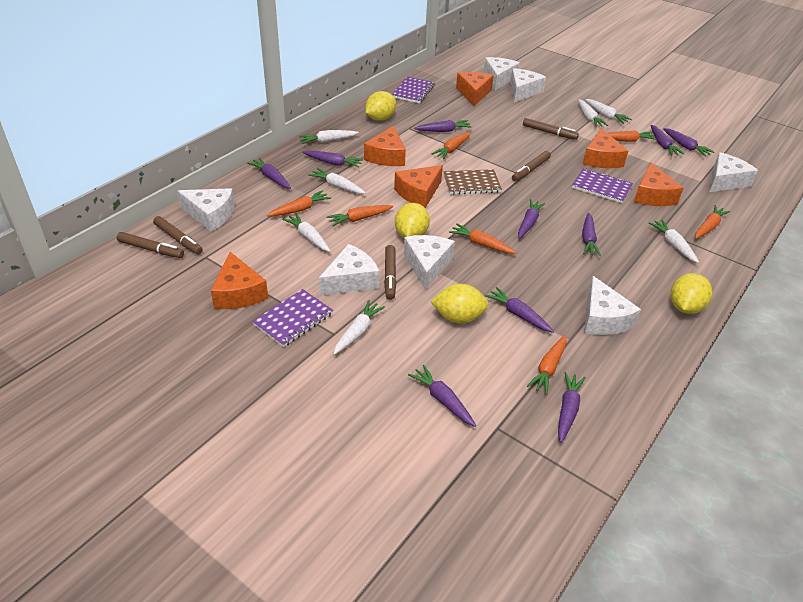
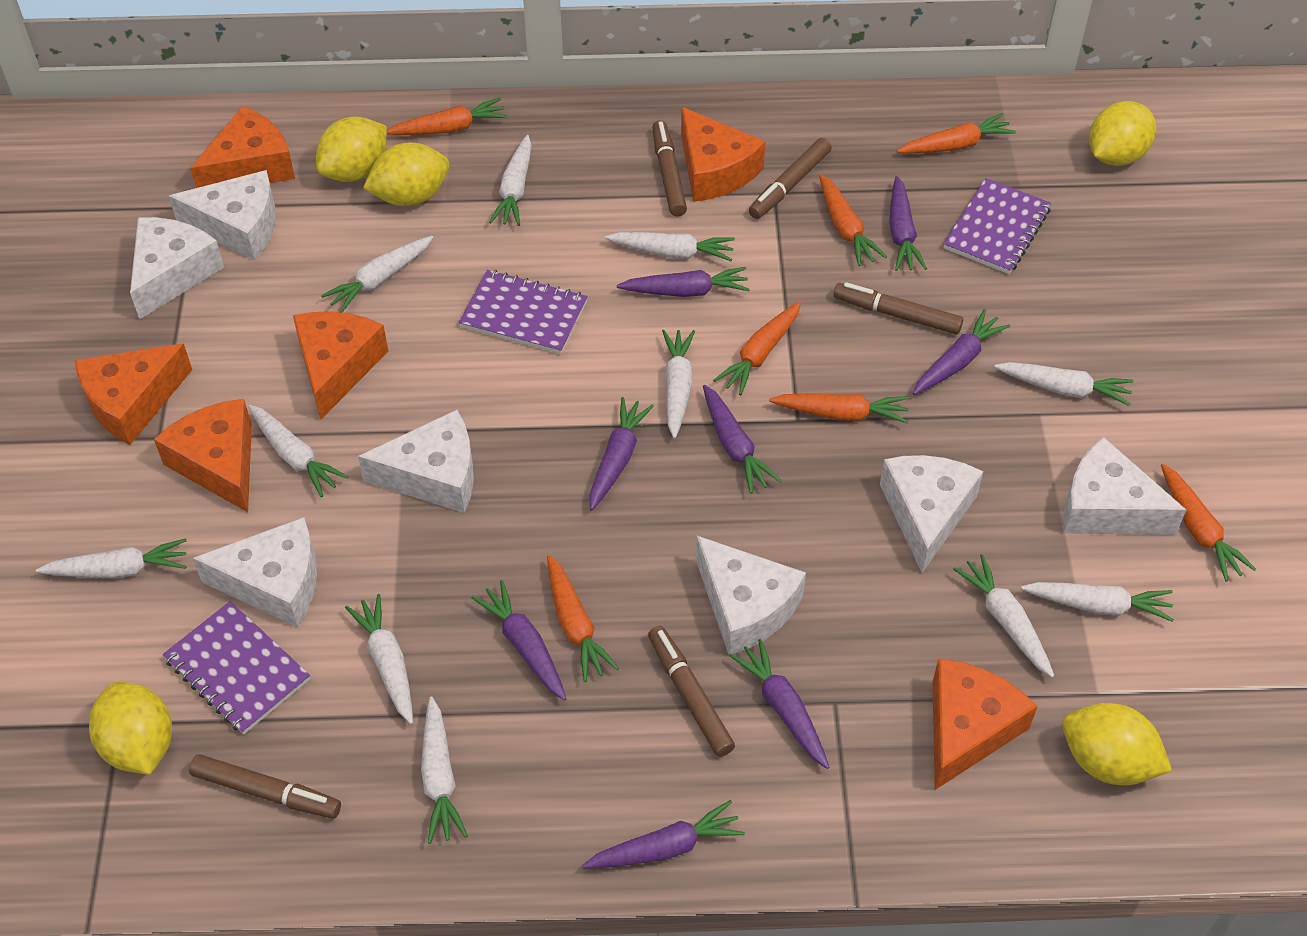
brown notebook: 1 -> 0
purple carrot: 10 -> 8
white carrot: 7 -> 11
yellow lemon: 4 -> 5

